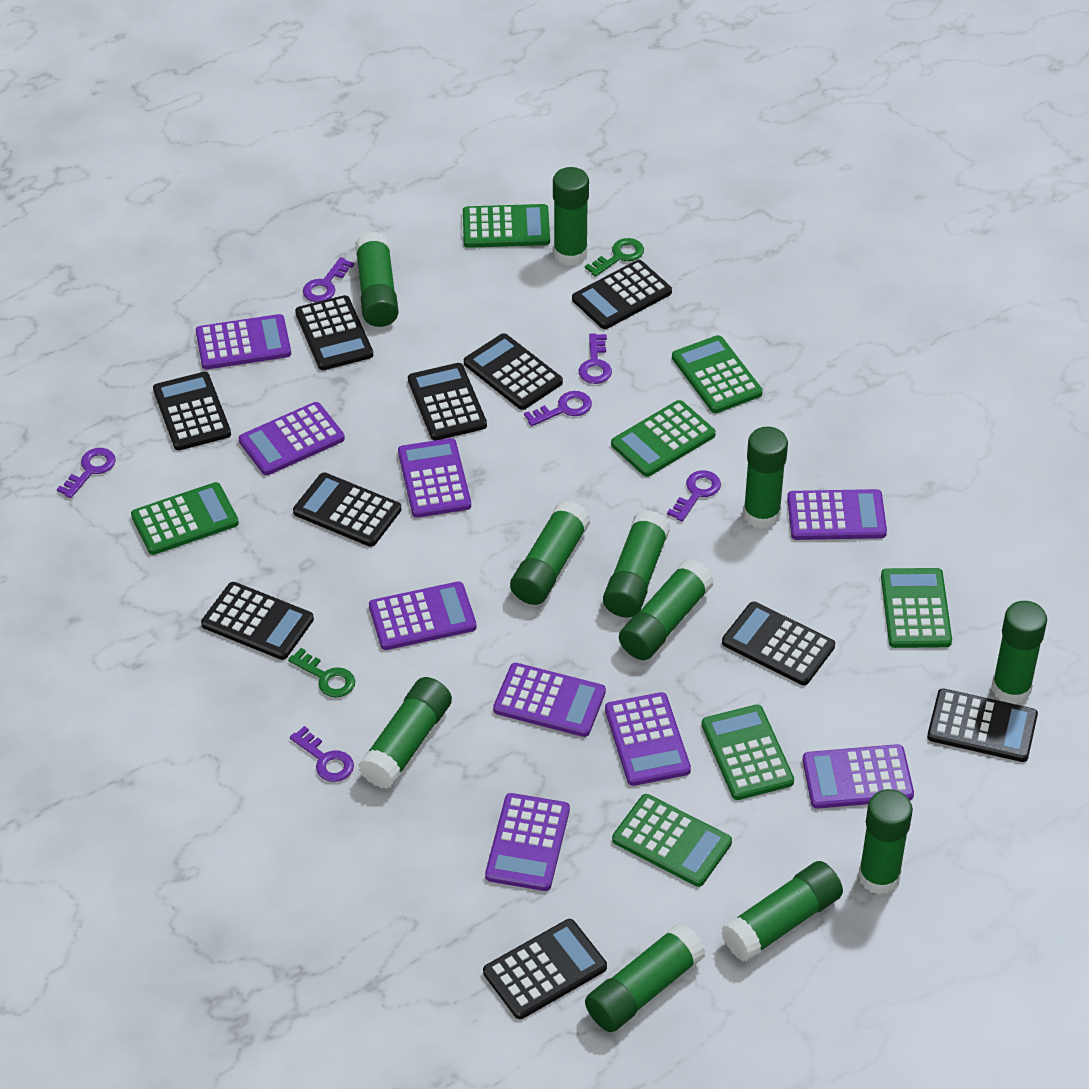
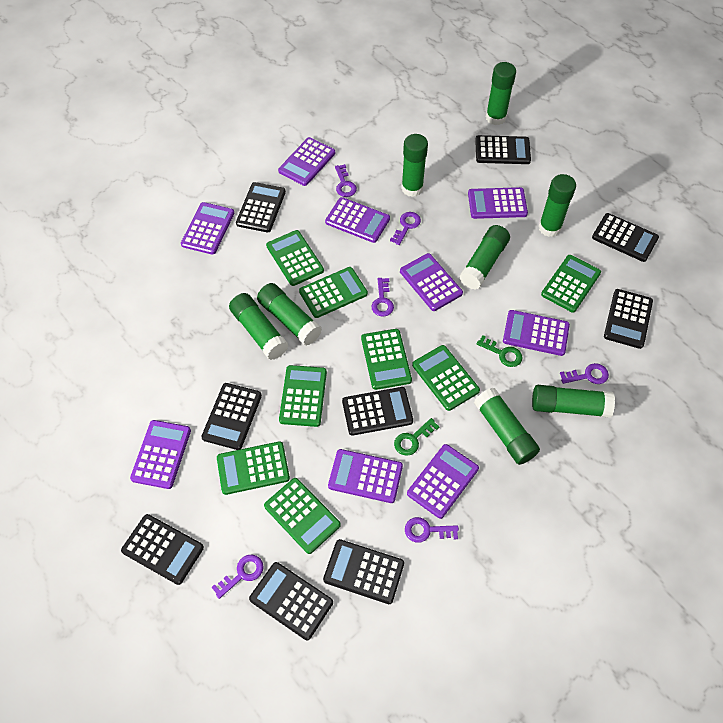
black calculator: 10 -> 9
green calculator: 7 -> 8
green glue stick: 11 -> 8

